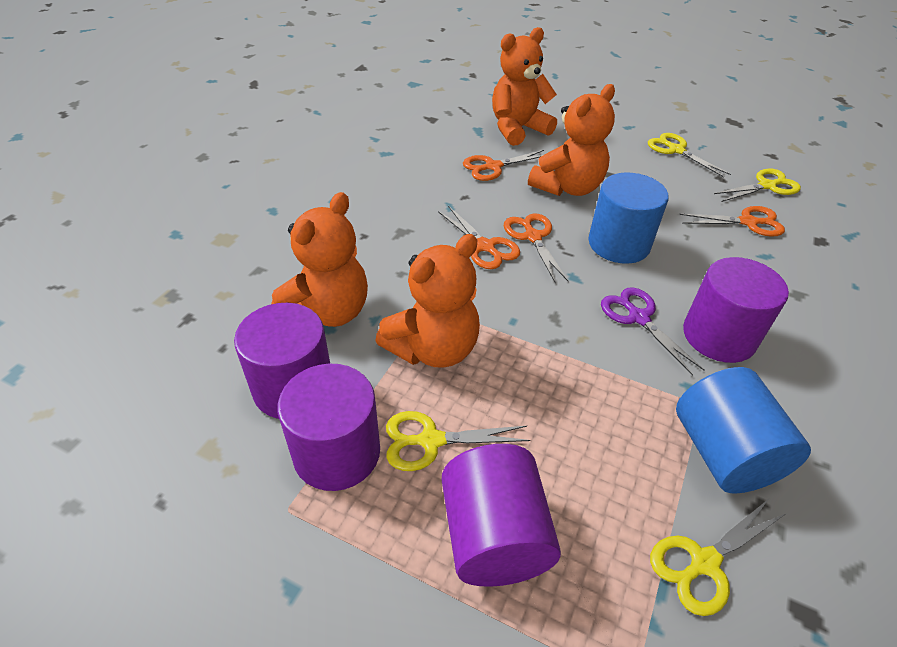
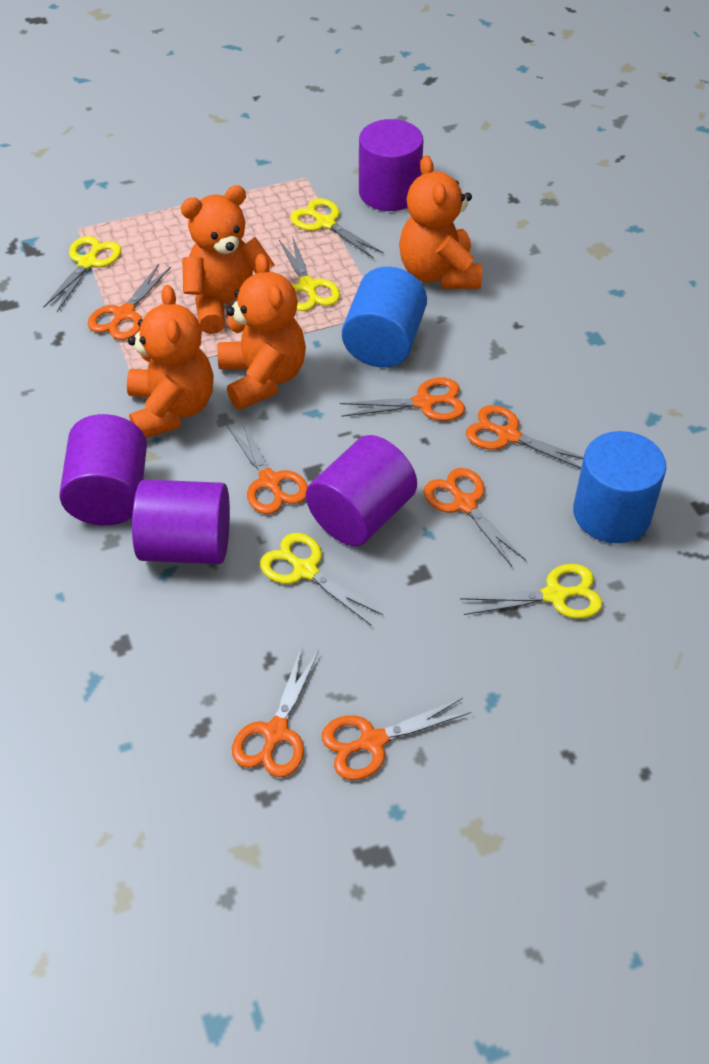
orange scissors: 4 -> 7
purple scissors: 1 -> 0
yellow scissors: 4 -> 5

